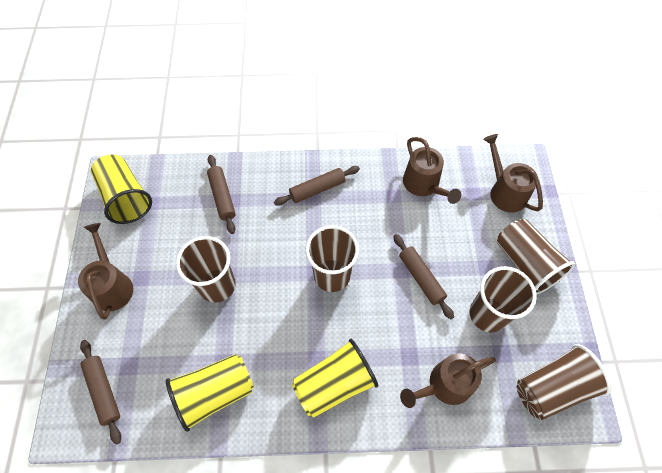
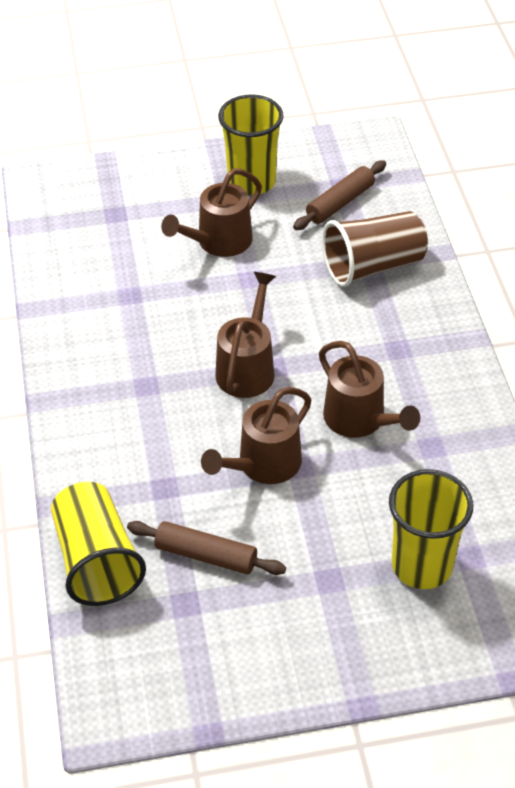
brown cup: 5 -> 1
brown rolling pin: 4 -> 2

